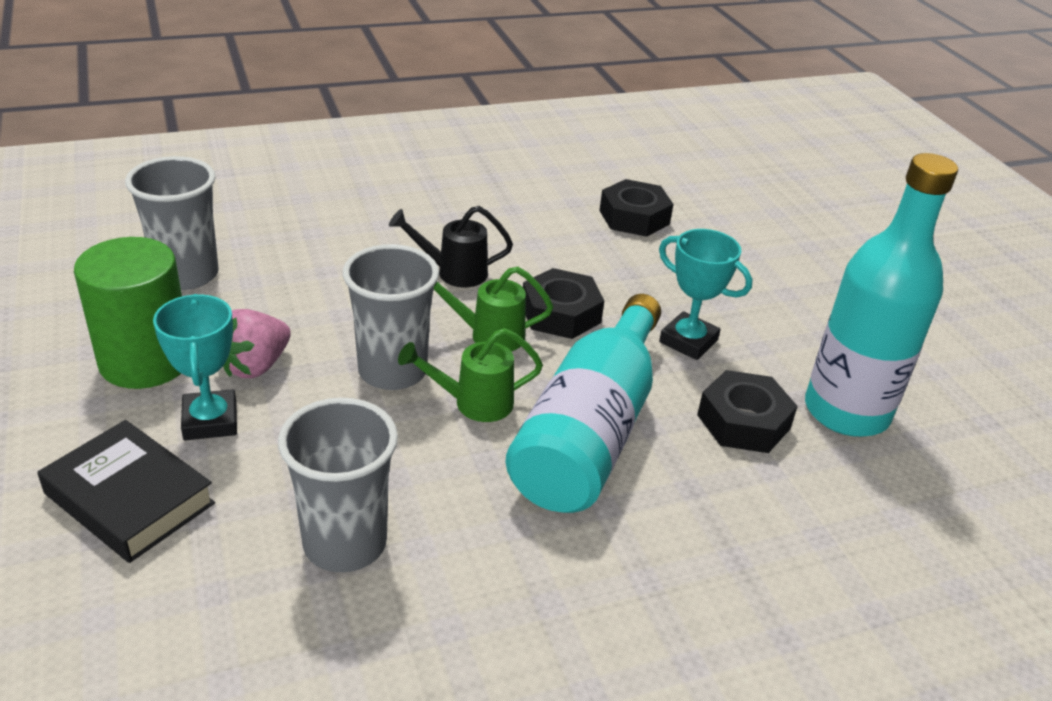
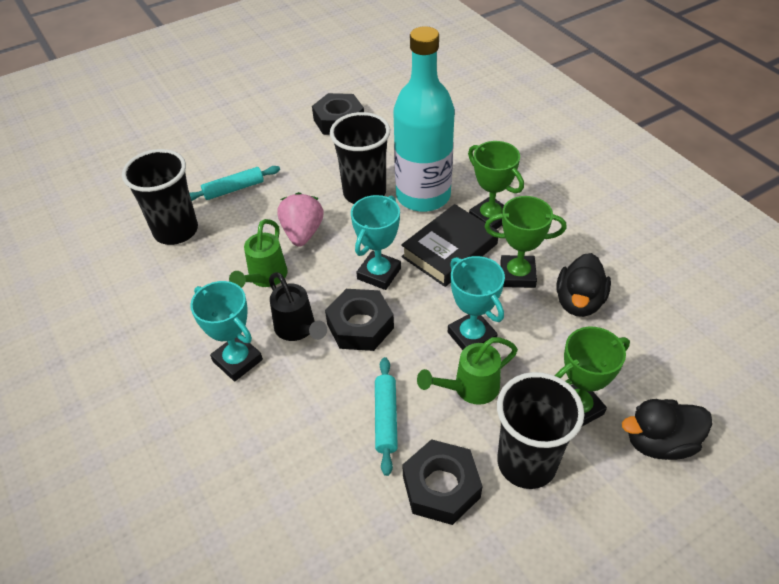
black cup: 0 -> 3
black duck: 0 -> 2
green cylinder: 1 -> 0
green trophy: 0 -> 3
grey cup: 3 -> 0
turquoise bottle: 2 -> 1
turquoise rolling pin: 0 -> 2
turquoise trophy: 2 -> 3

